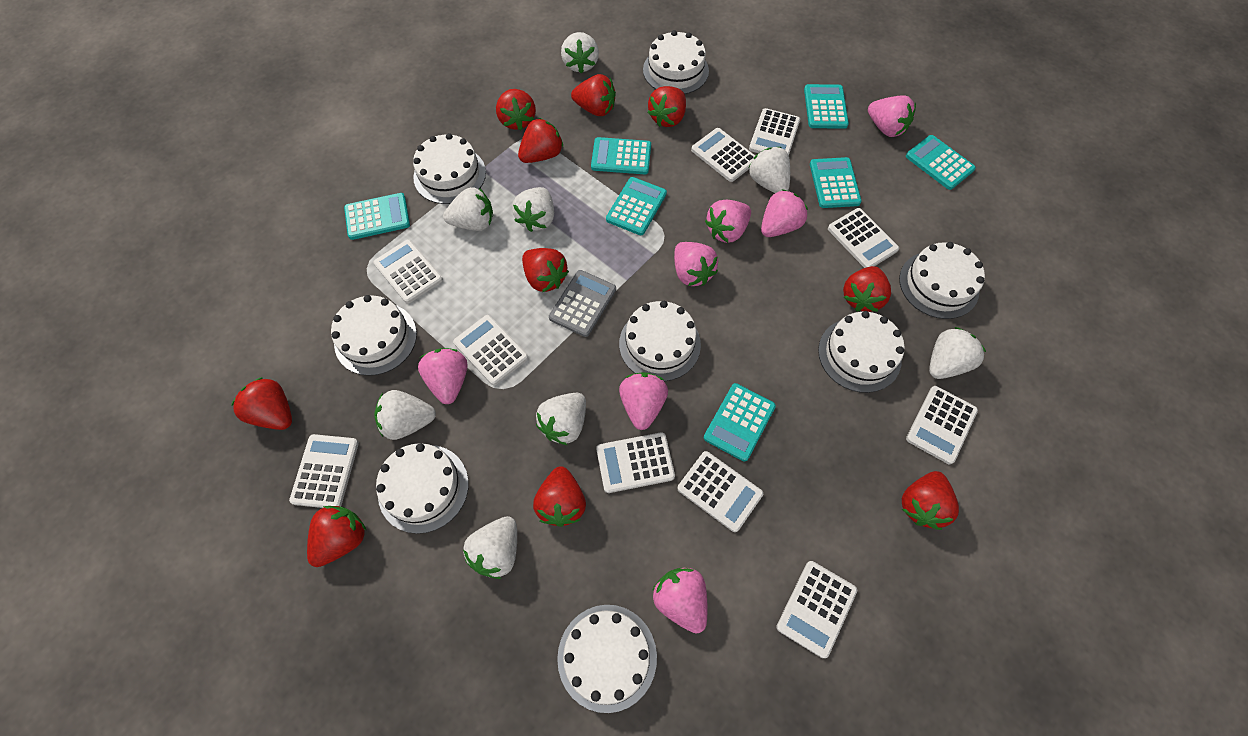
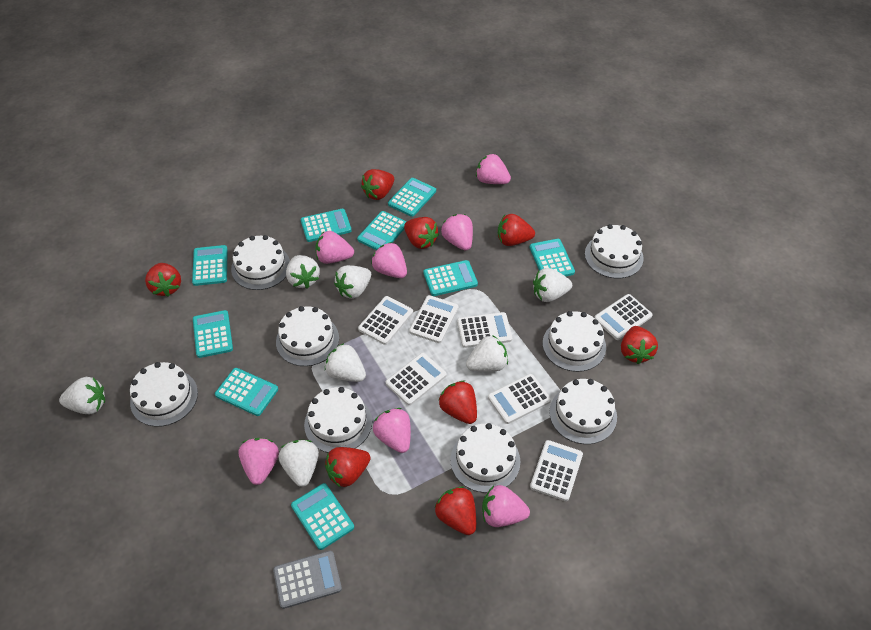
red strawberry: 10 -> 8
turquoise calculator: 7 -> 9
white calculator: 10 -> 7
white strawberry: 8 -> 7

